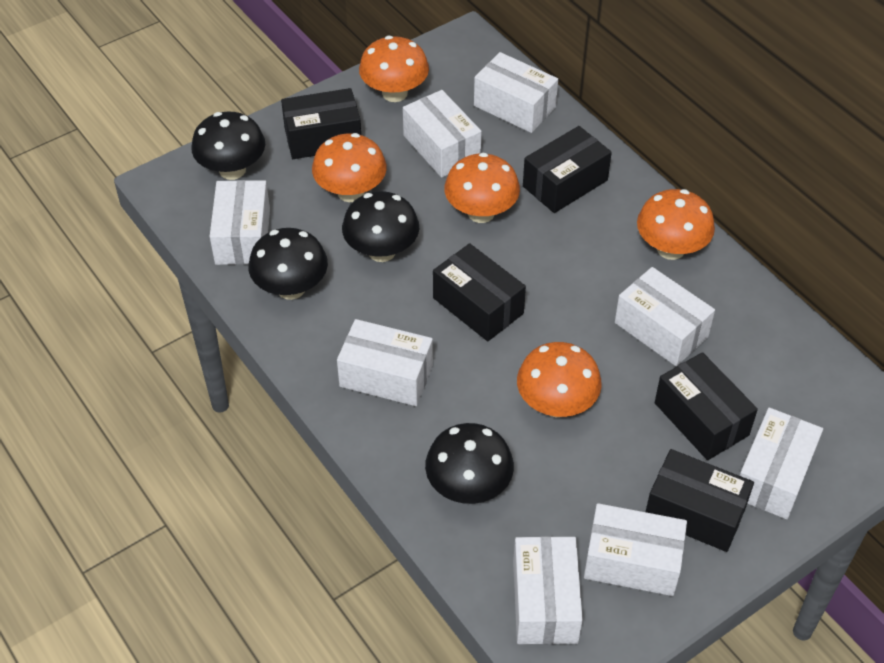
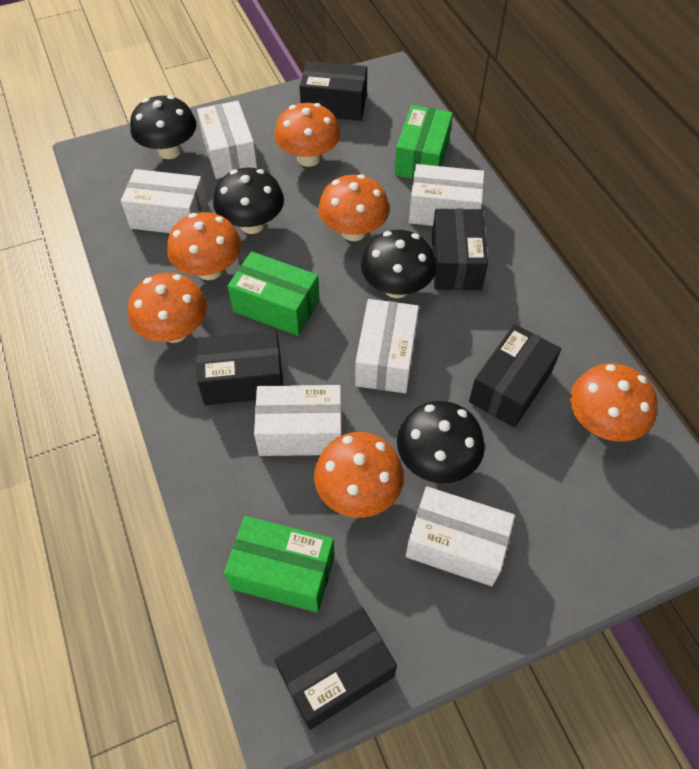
green box: 0 -> 3
orange mushroom: 5 -> 6
white box: 8 -> 6

